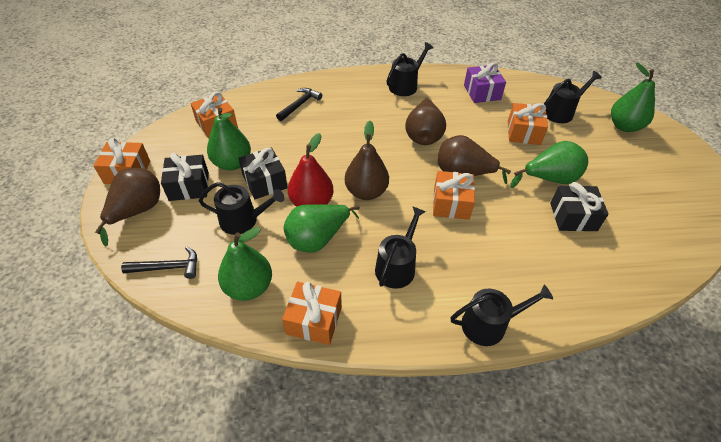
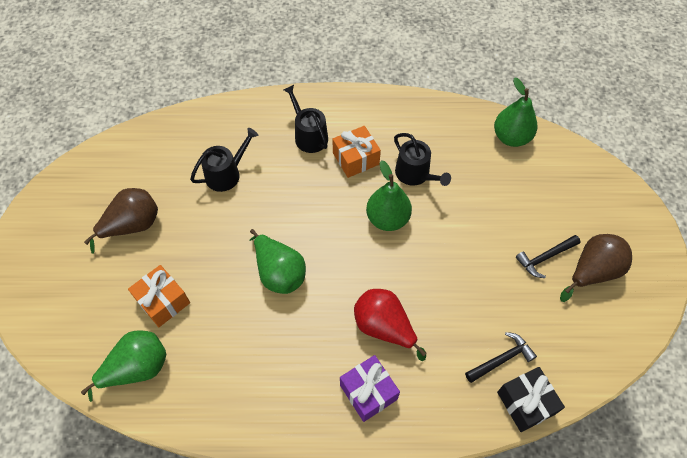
black gift: 3 -> 1
black watering can: 5 -> 3
brown pear: 4 -> 2
green pear: 5 -> 4
orange gift: 5 -> 2

